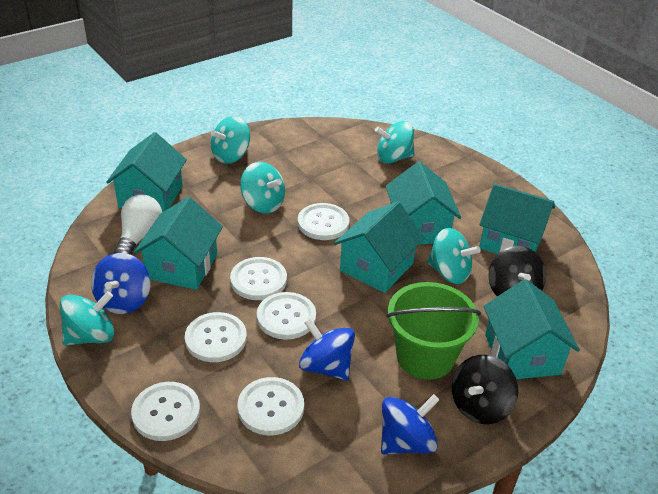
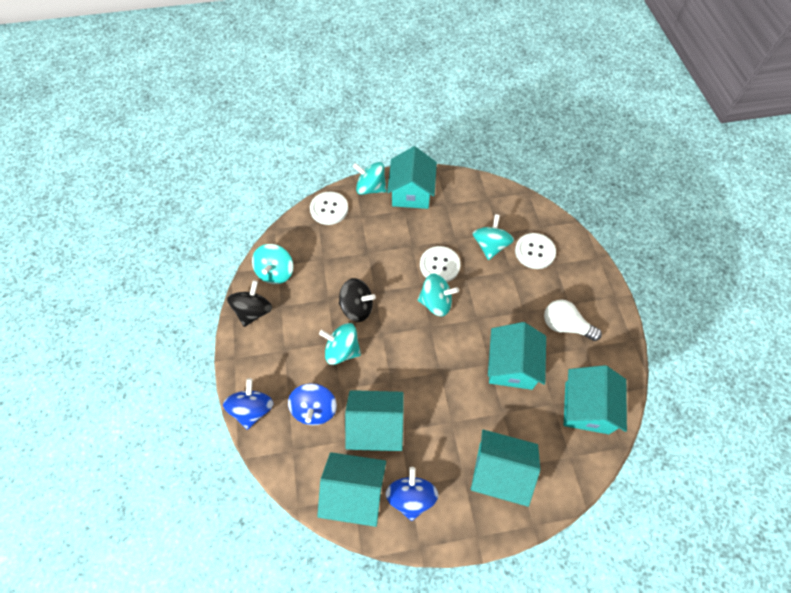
green bucket: 1 -> 0
white button: 6 -> 3

